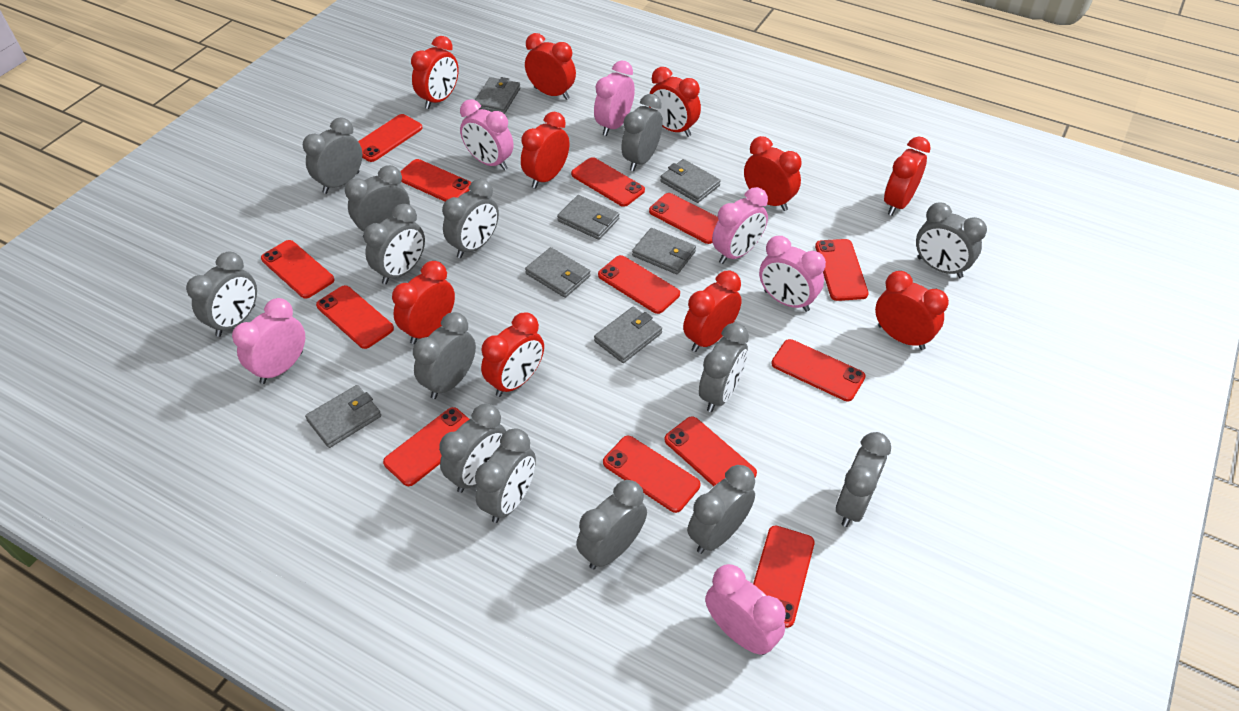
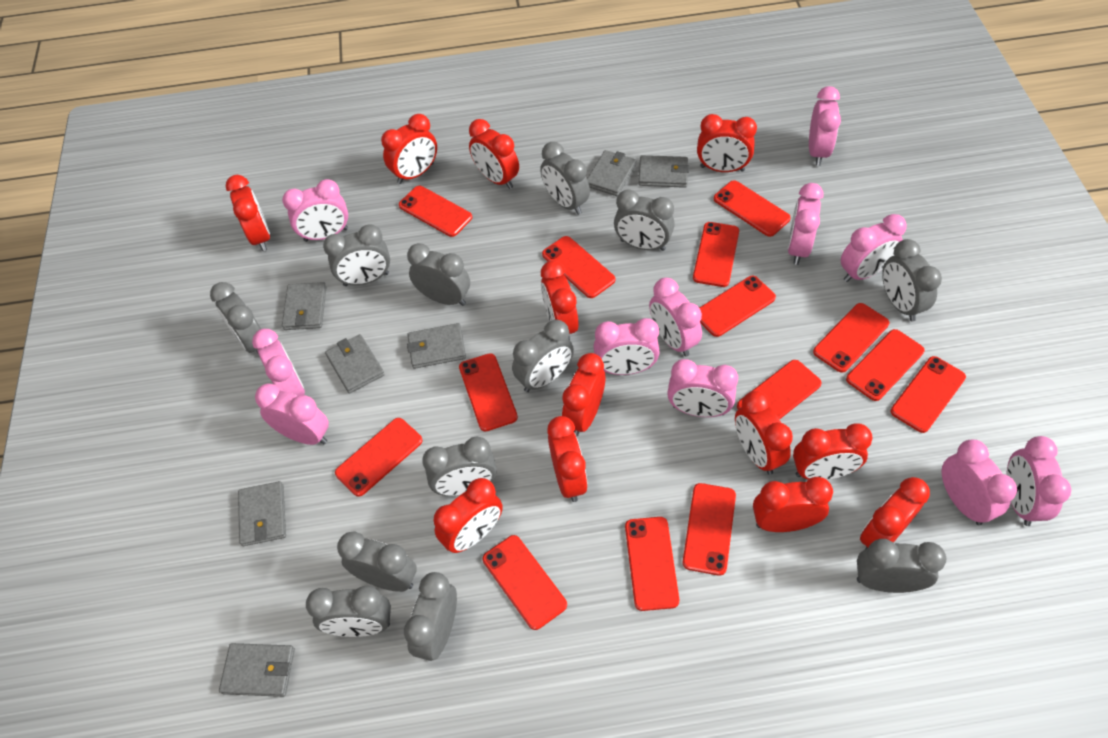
grey clock: 14 -> 12
pink clock: 6 -> 11
red clock: 10 -> 12
red phone: 13 -> 14

